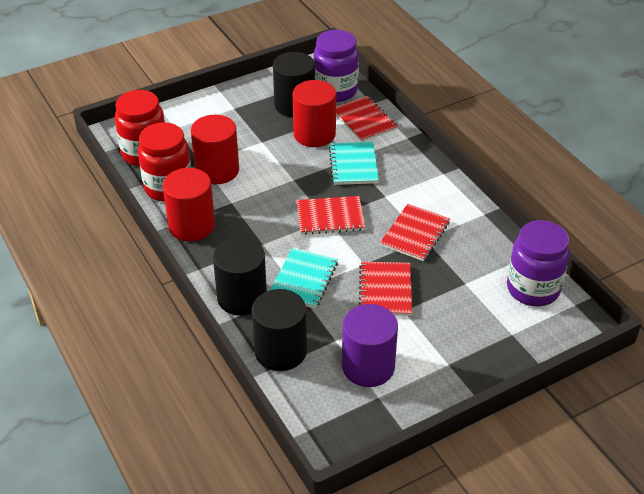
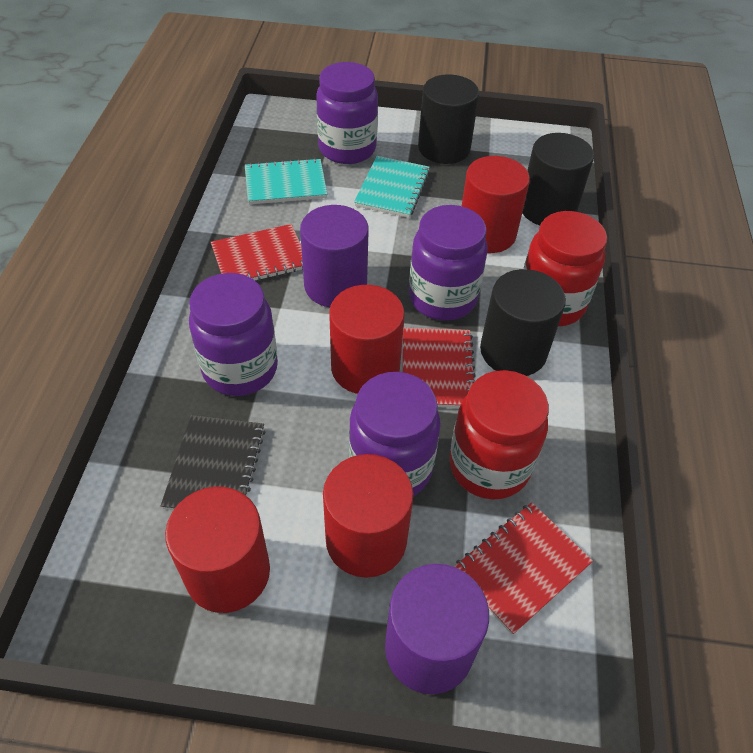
black notebook: 0 -> 1
purple cylinder: 1 -> 2
purple jar: 2 -> 4
red cylinder: 3 -> 4
red notebook: 4 -> 3

